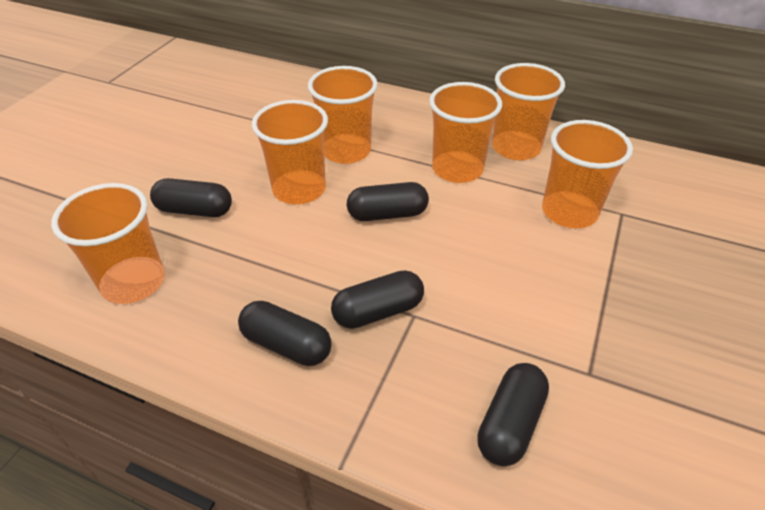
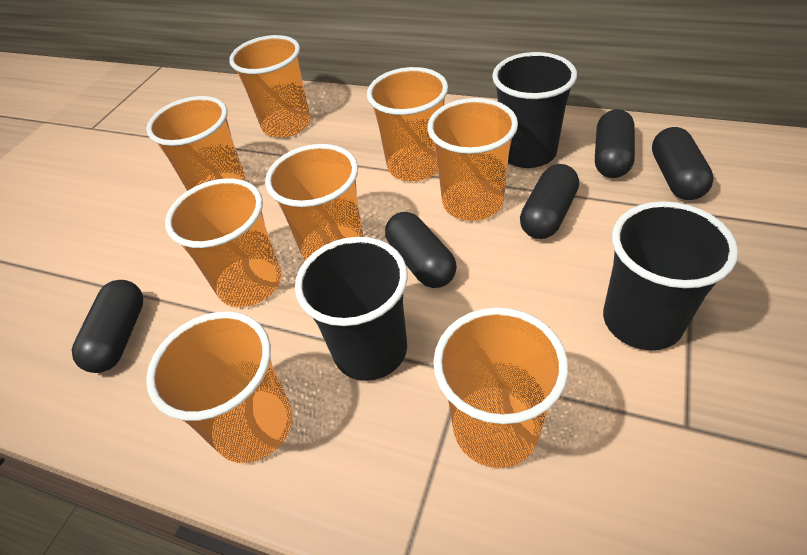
black cup: 0 -> 3
orange cup: 6 -> 8

